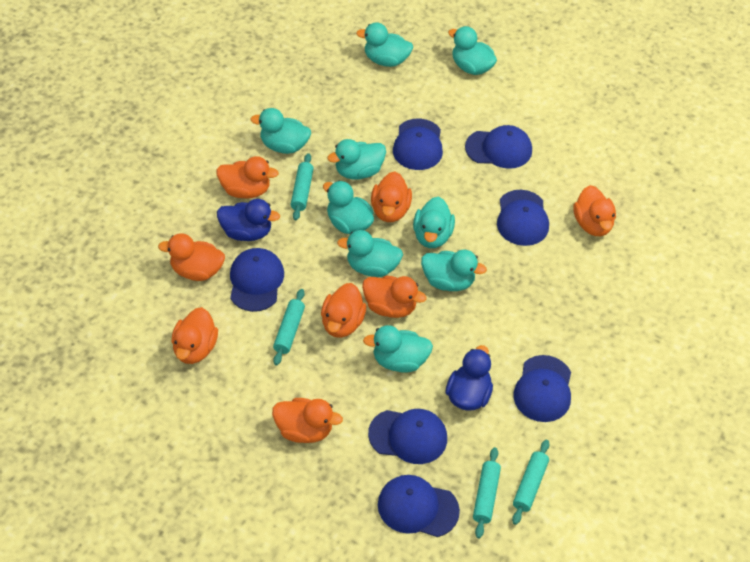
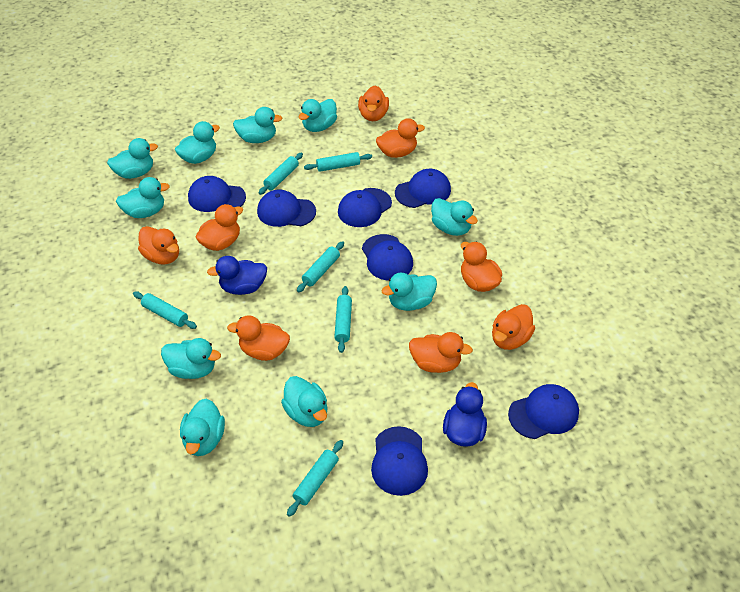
turquoise duck: 9 -> 10
turquoise rolling pin: 4 -> 6

